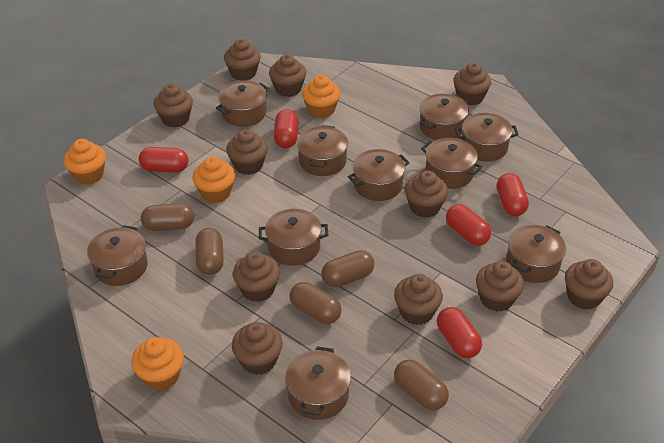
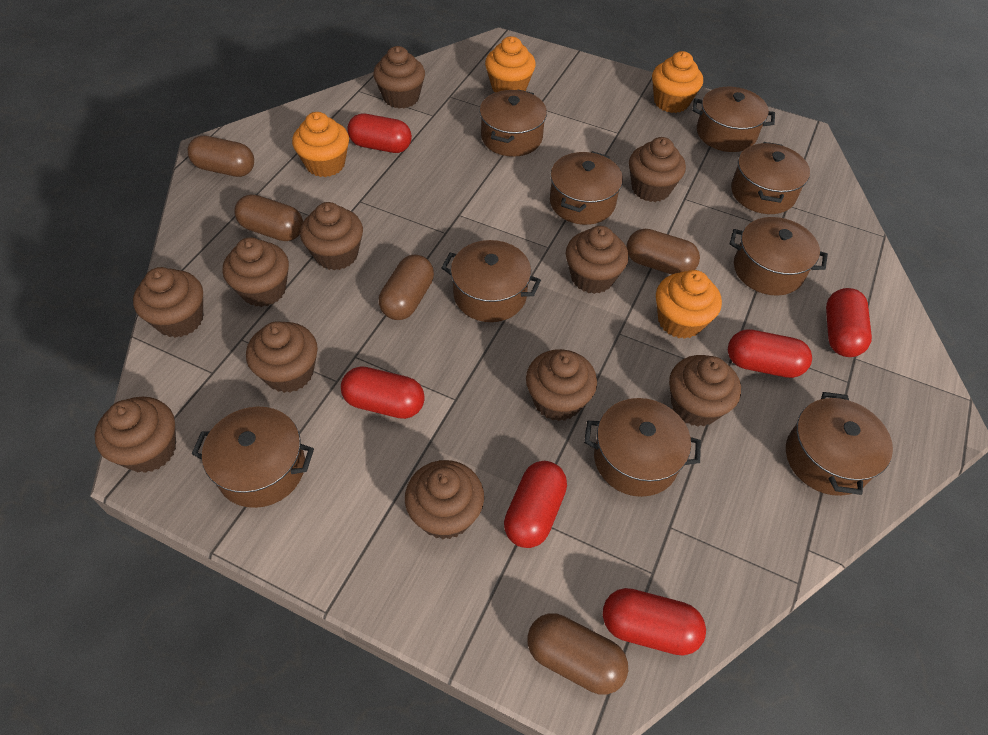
brown pot: 10 -> 9
red capsule: 5 -> 6

